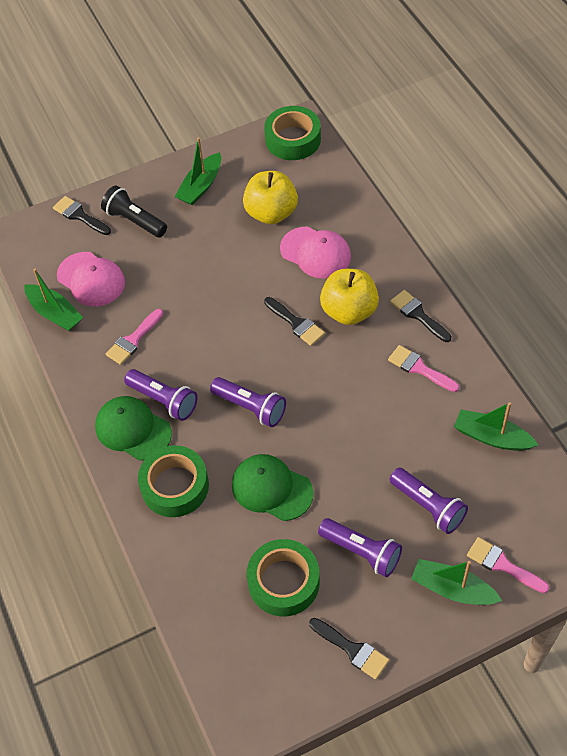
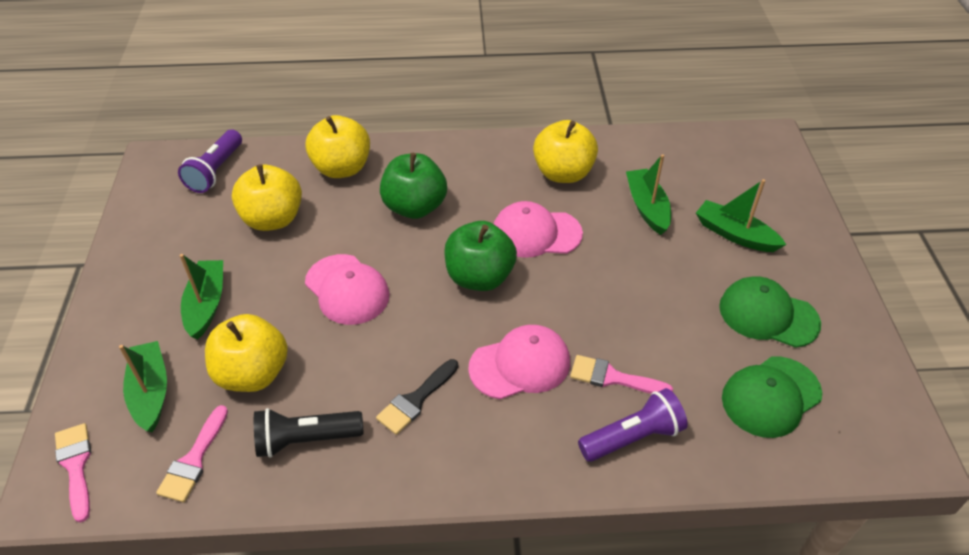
black brush: 4 -> 1
green apple: 0 -> 2
green tape: 3 -> 0
pink cap: 2 -> 3
purple flashlight: 4 -> 2
yellow apple: 2 -> 4

